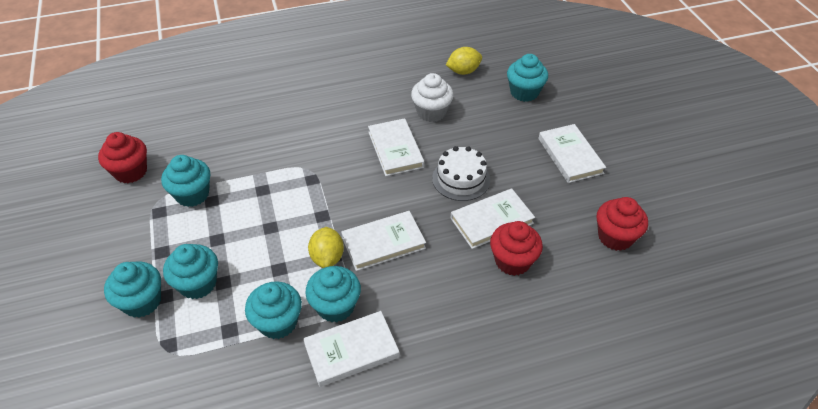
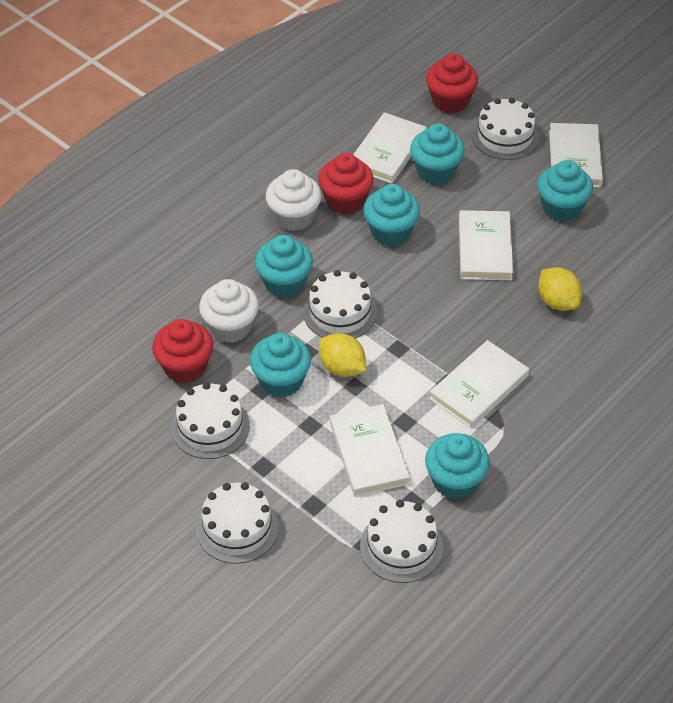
white cake: 1 -> 5
white cupcake: 1 -> 2

